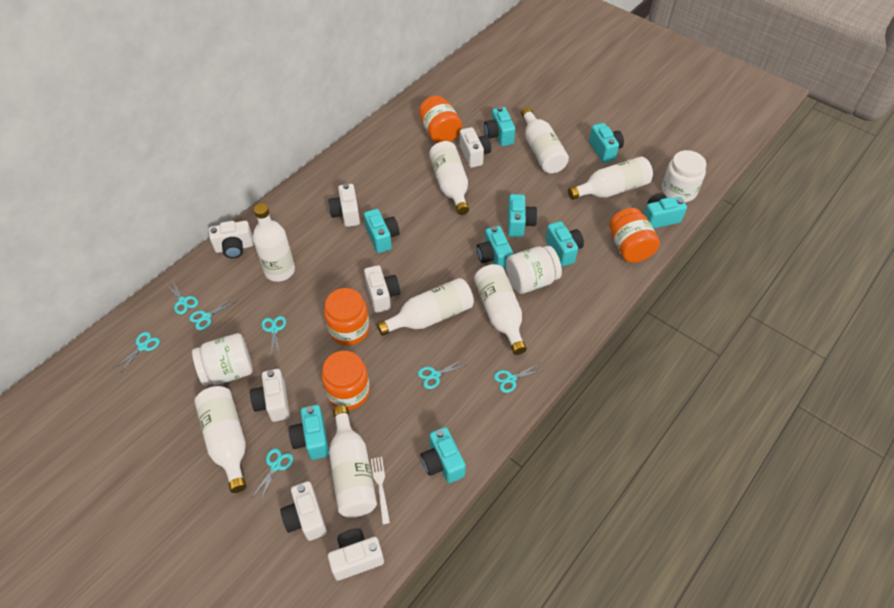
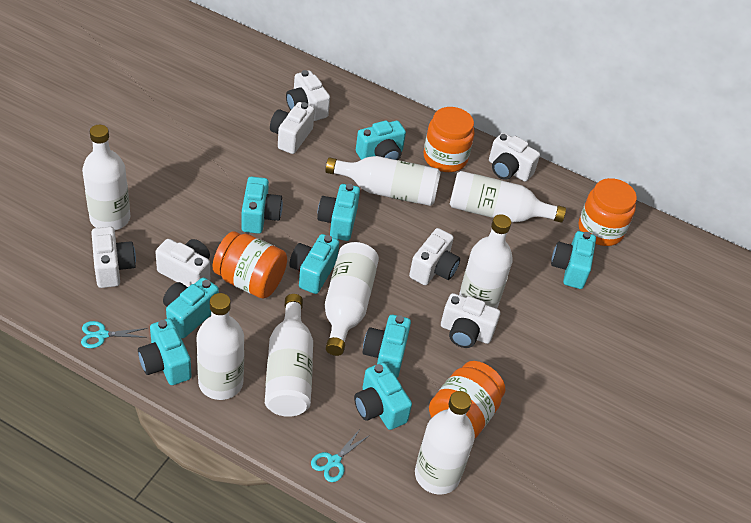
turquoise scissors: 7 -> 2
white fork: 1 -> 0
white jar: 3 -> 0

